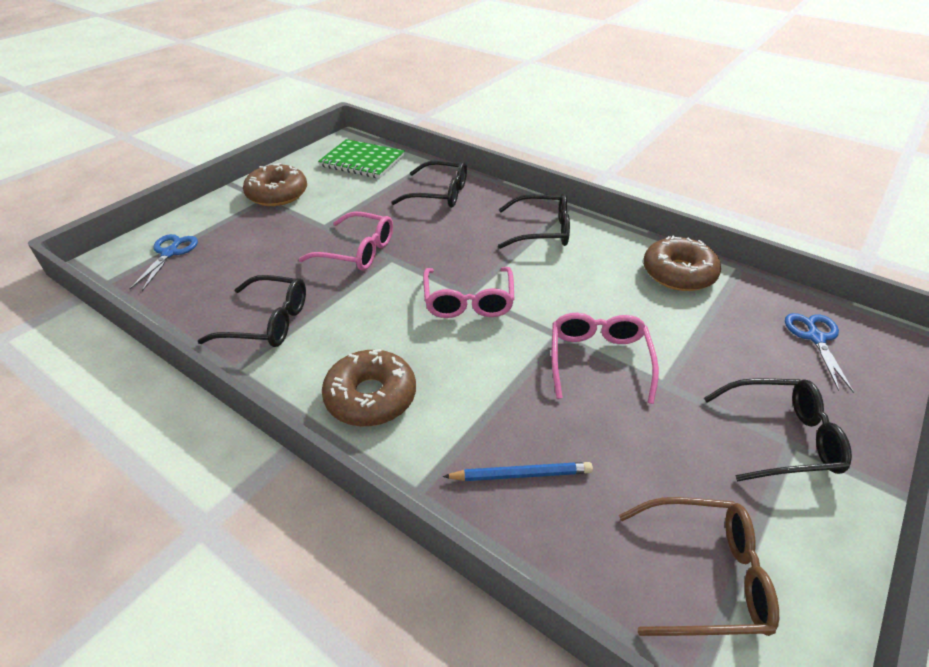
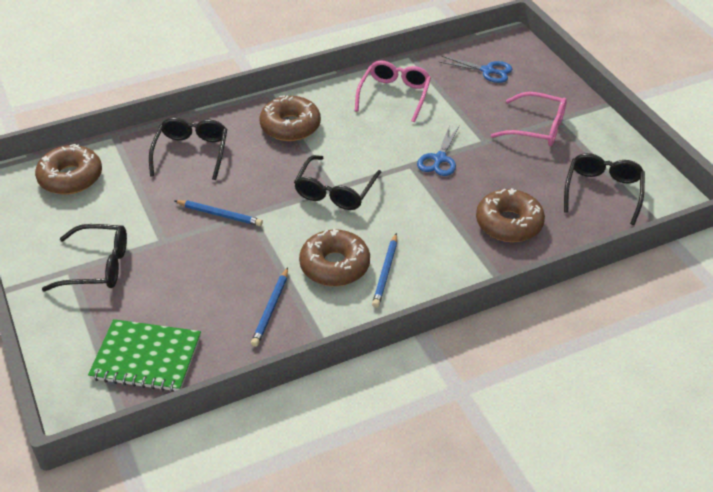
blue pencil: 1 -> 3
brown donut: 3 -> 4
brown glasses: 1 -> 0
pink glasses: 3 -> 2

